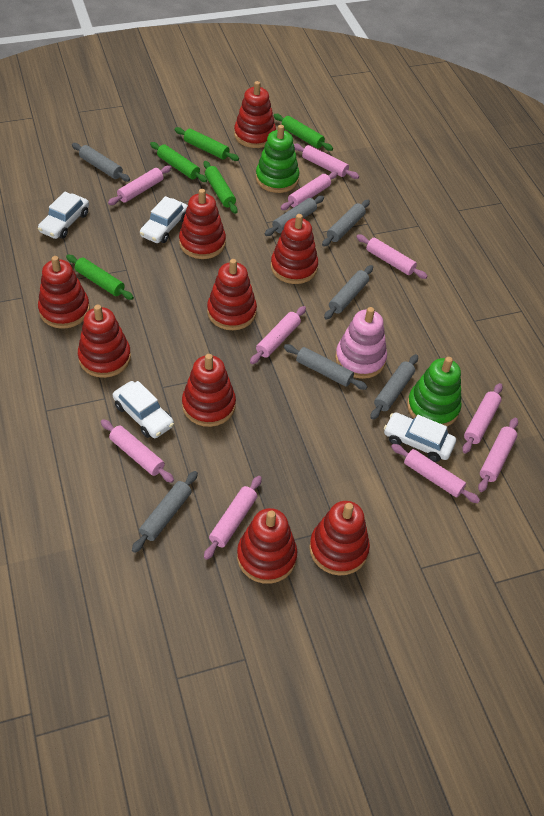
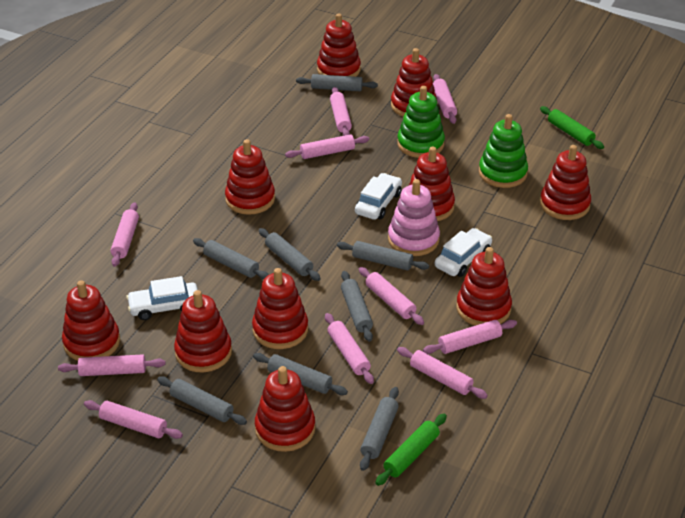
green rolling pin: 5 -> 2
grey rolling pin: 7 -> 8
red stacking toy: 9 -> 10
white car: 4 -> 3

